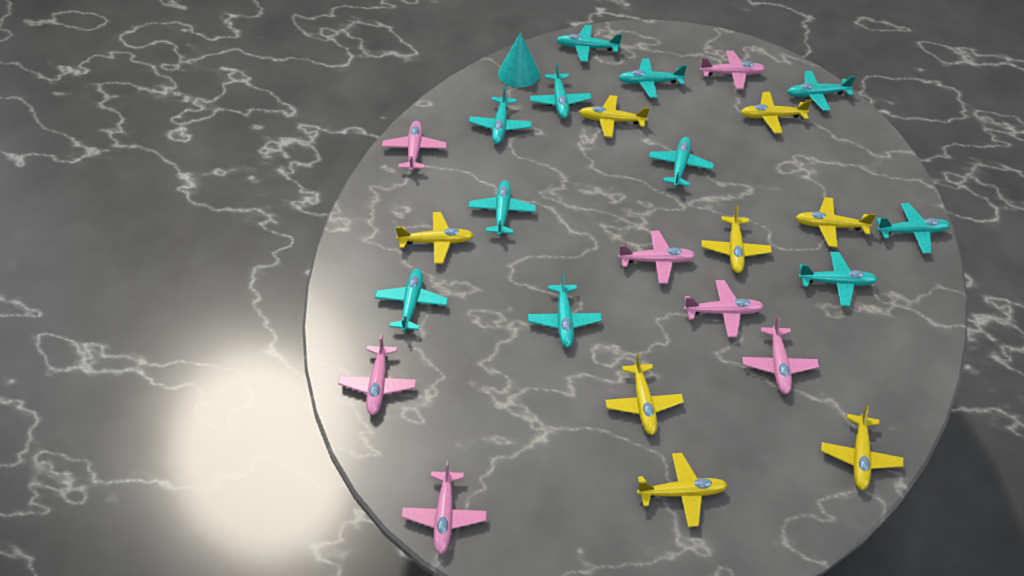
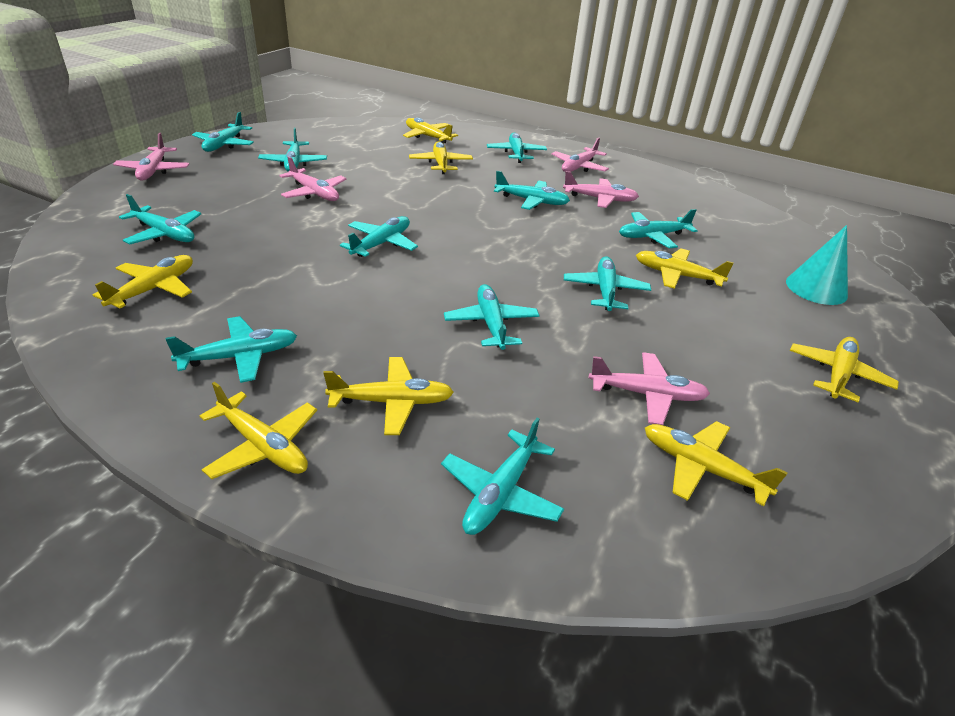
pink plane: 7 -> 5

